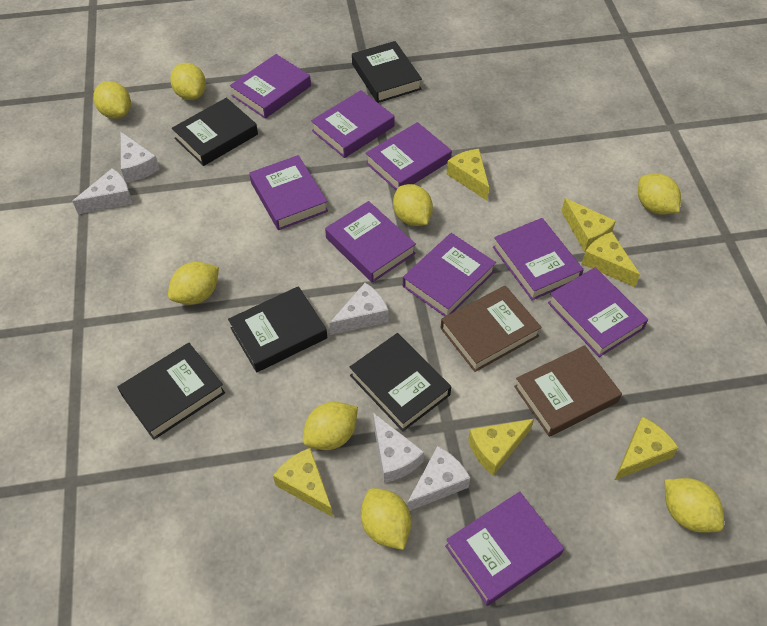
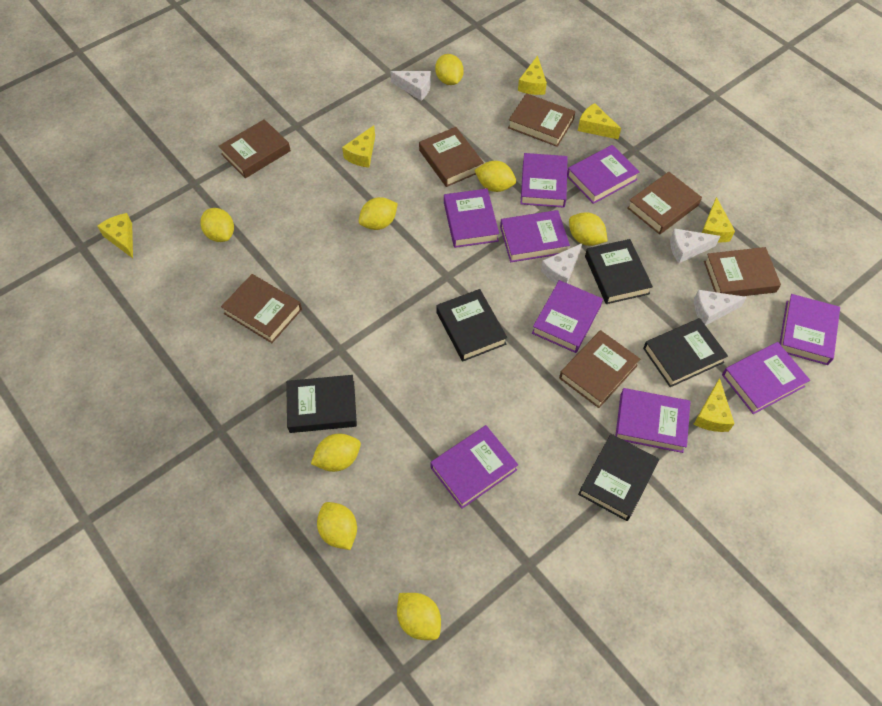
brown book: 2 -> 7
white cheese: 5 -> 4

